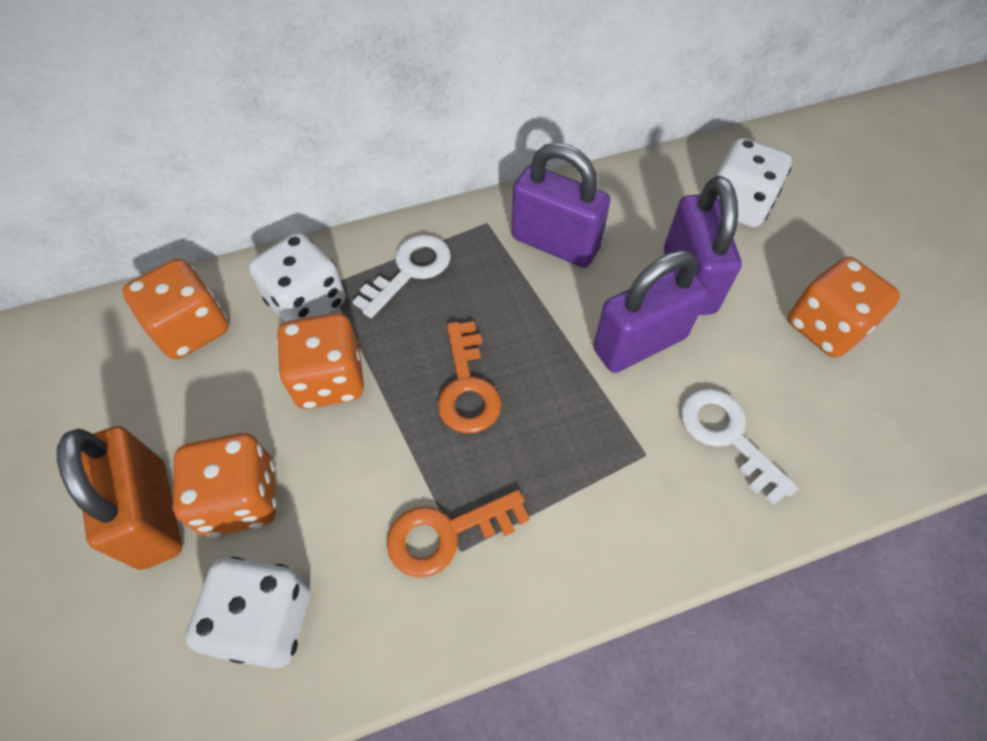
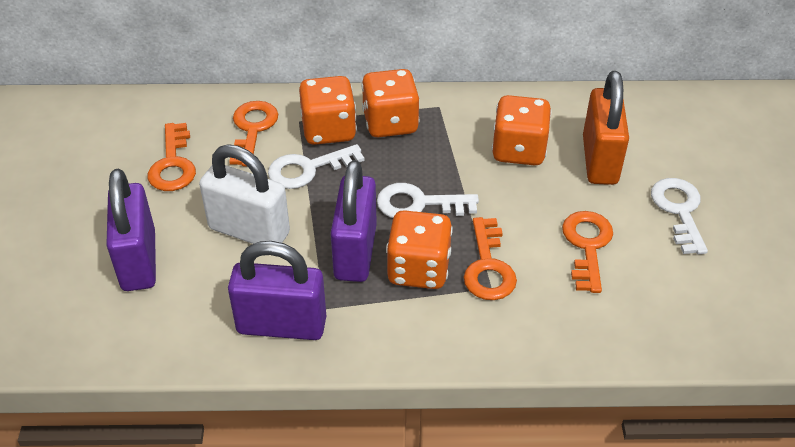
orange key: 2 -> 4
white dice: 3 -> 0
white key: 2 -> 3
white padlock: 0 -> 1

